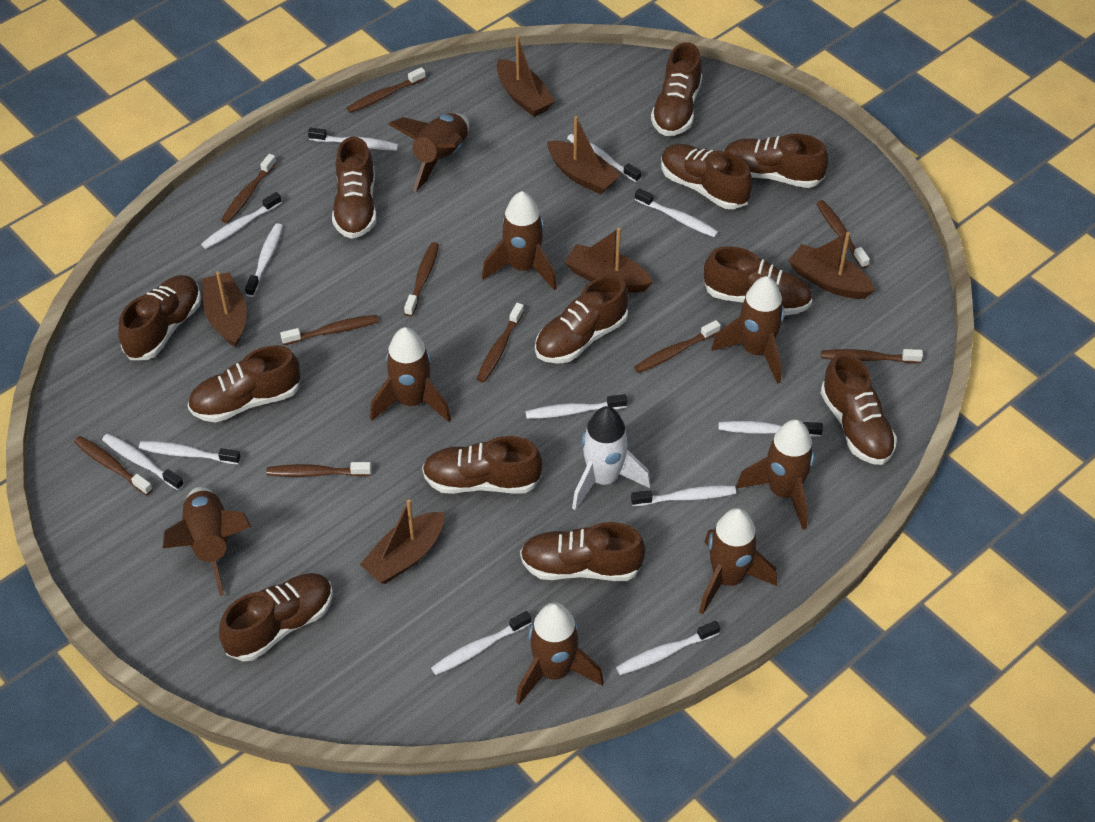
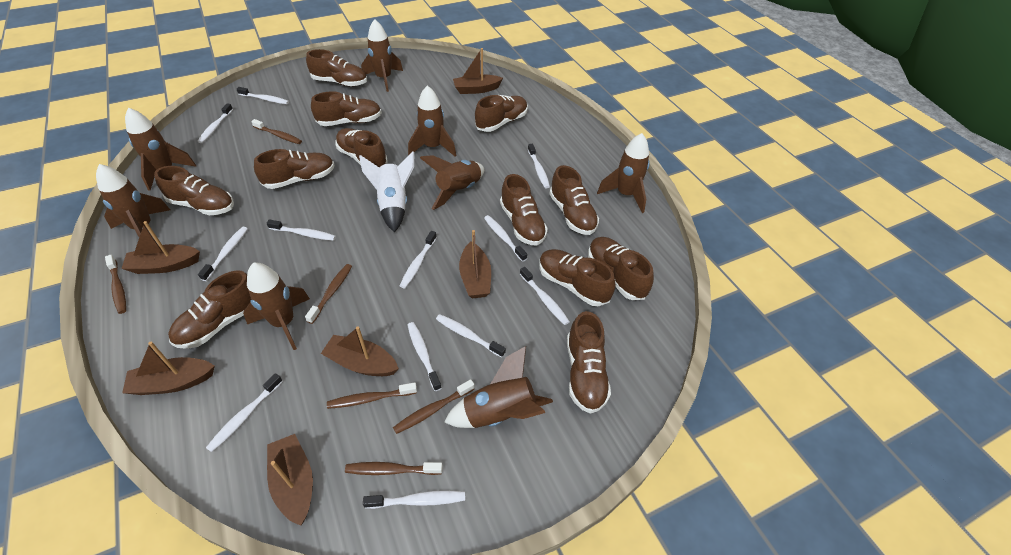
brown toothbrush: 10 -> 6

